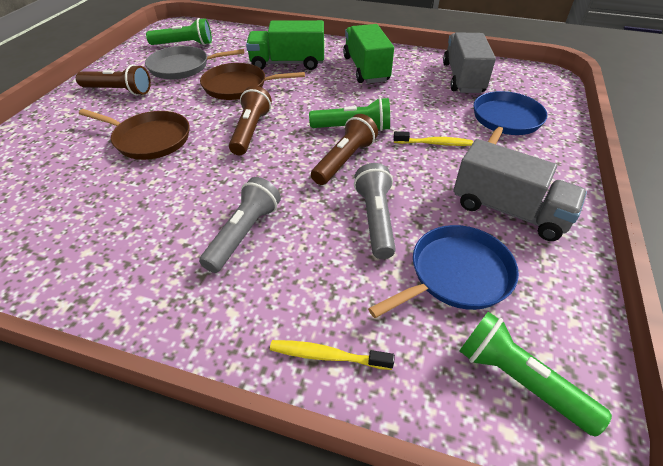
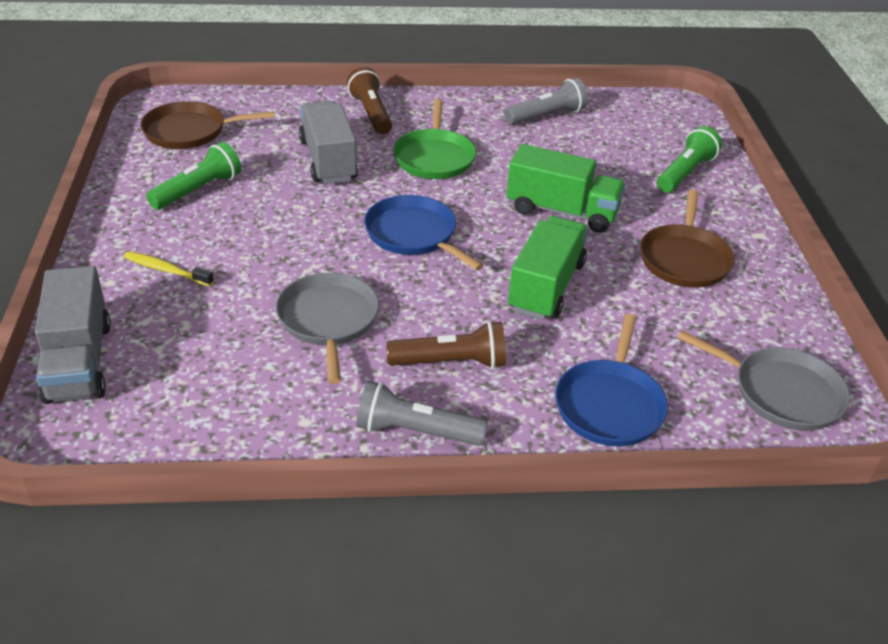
brown flashlight: 3 -> 2
green flashlight: 3 -> 2
green pan: 0 -> 1
grey pan: 1 -> 2
yellow toothbrush: 2 -> 1

